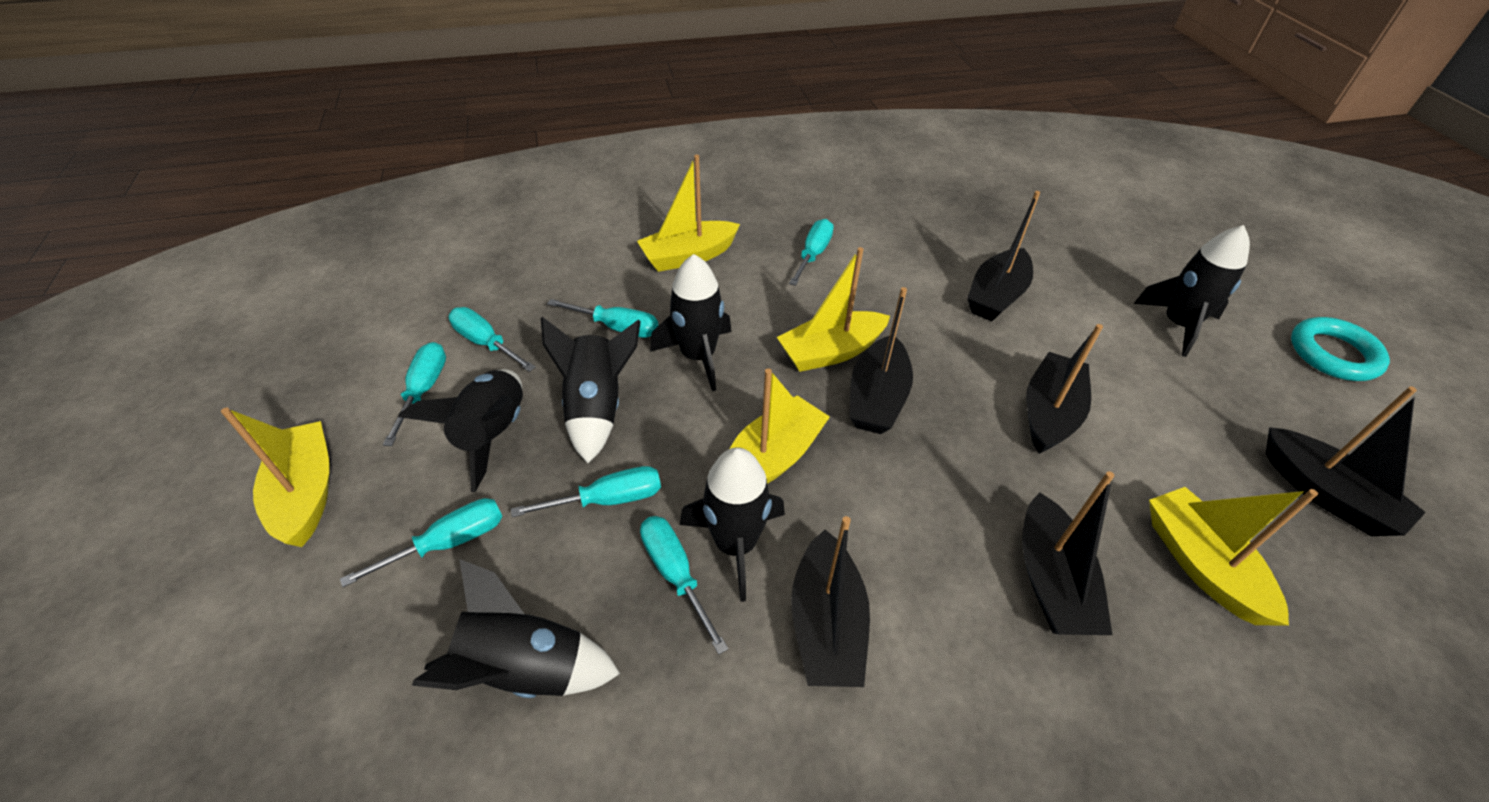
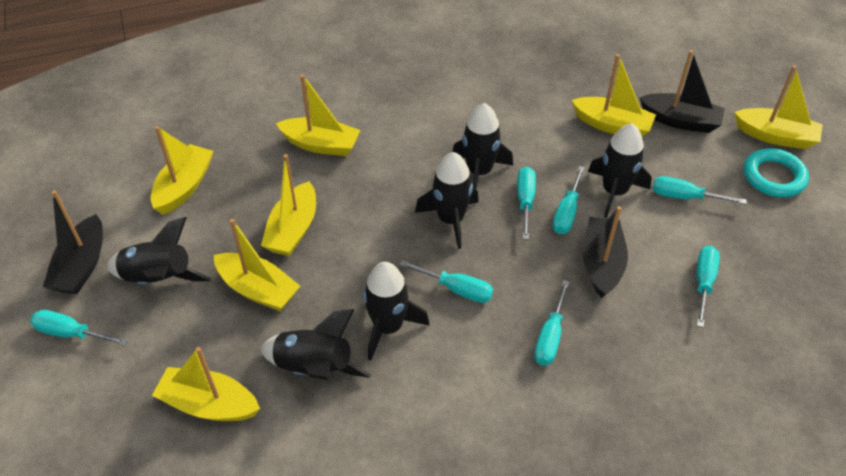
black boat: 6 -> 3
yellow boat: 5 -> 7

